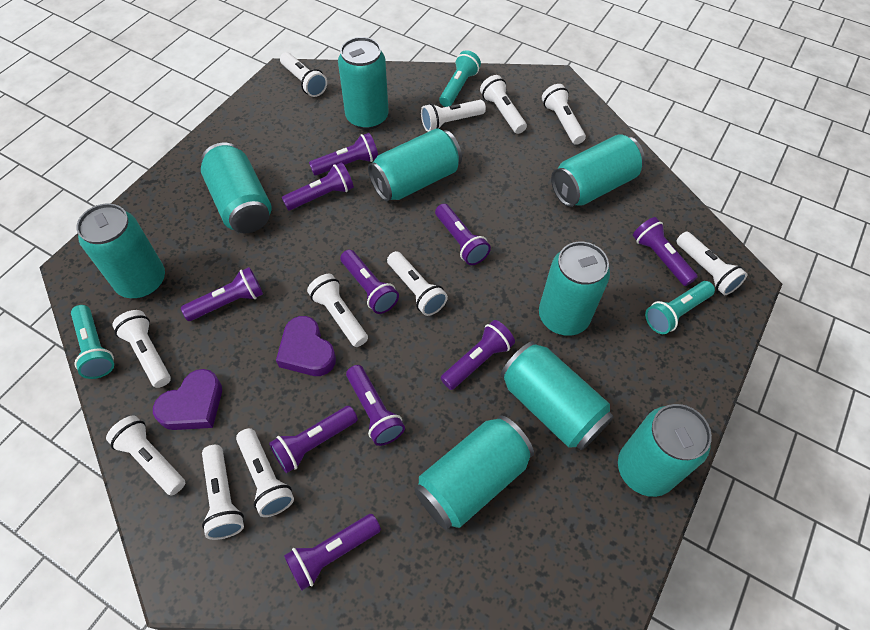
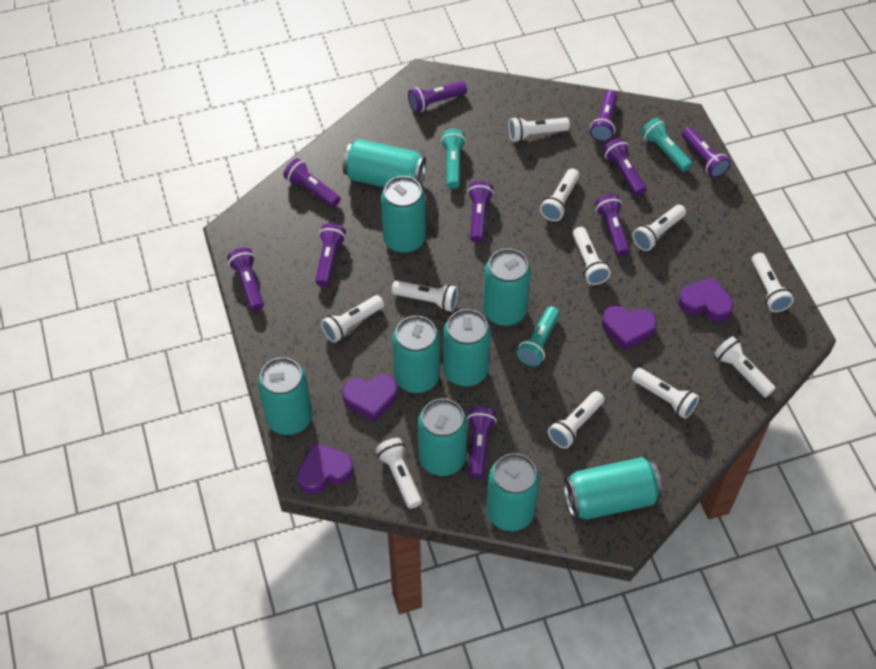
purple heart: 2 -> 4

